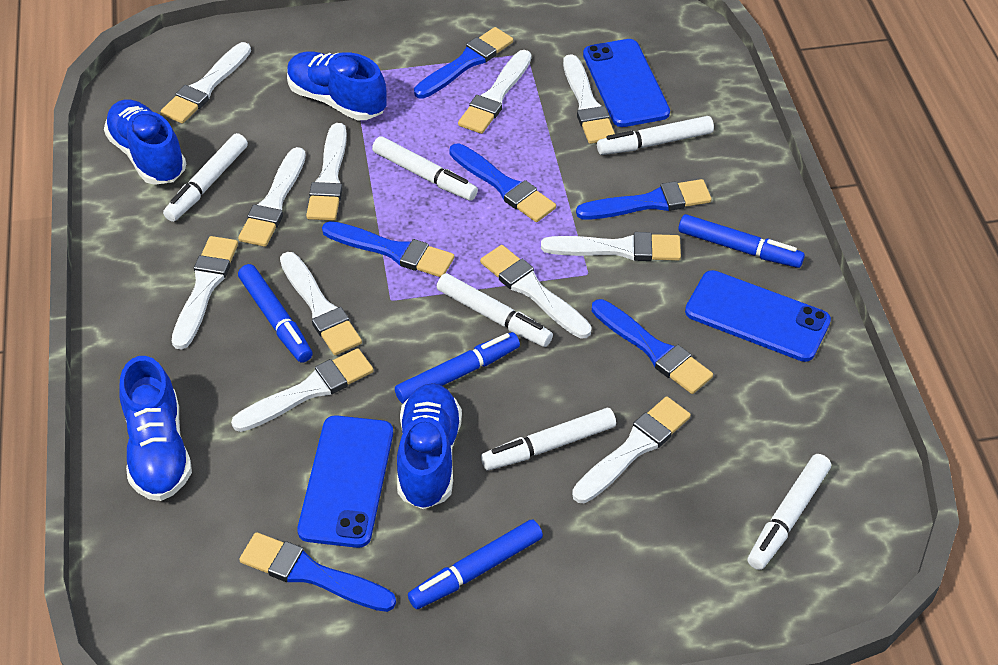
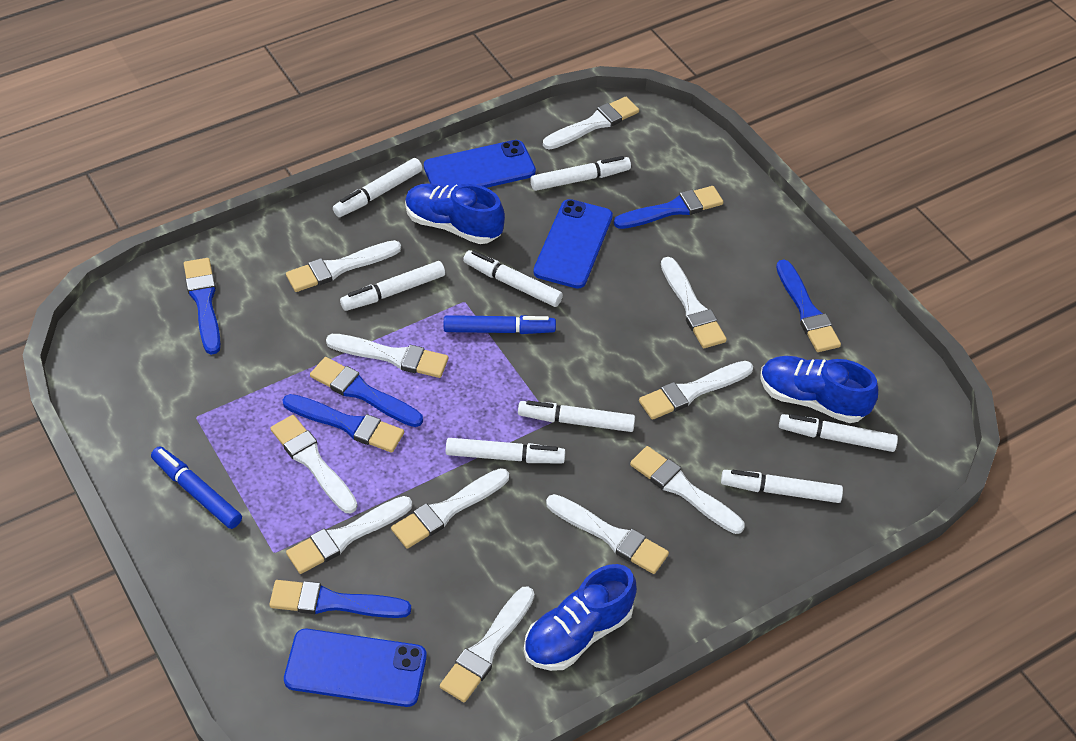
blue marker: 4 -> 2
blue shoe: 4 -> 3
white marker: 6 -> 8

